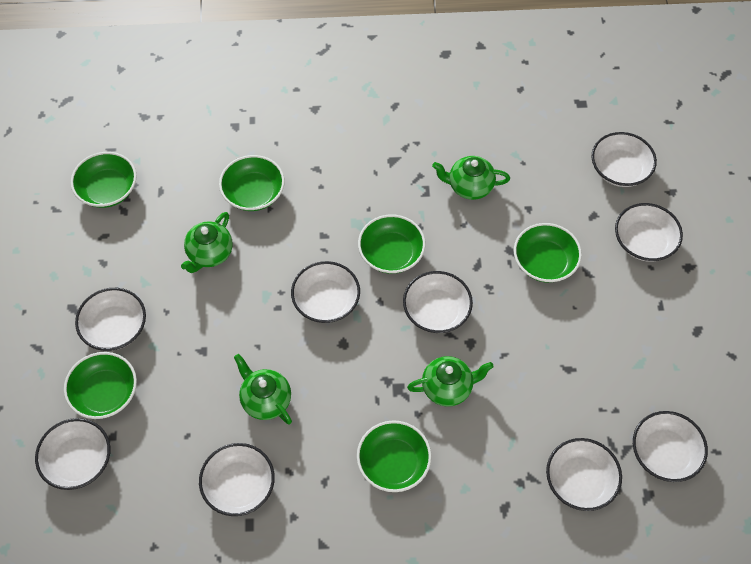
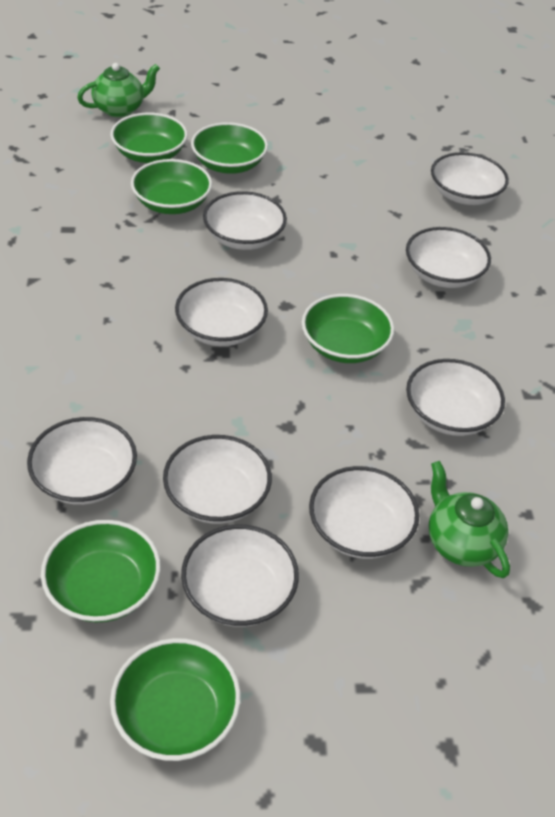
green teapot: 4 -> 2

